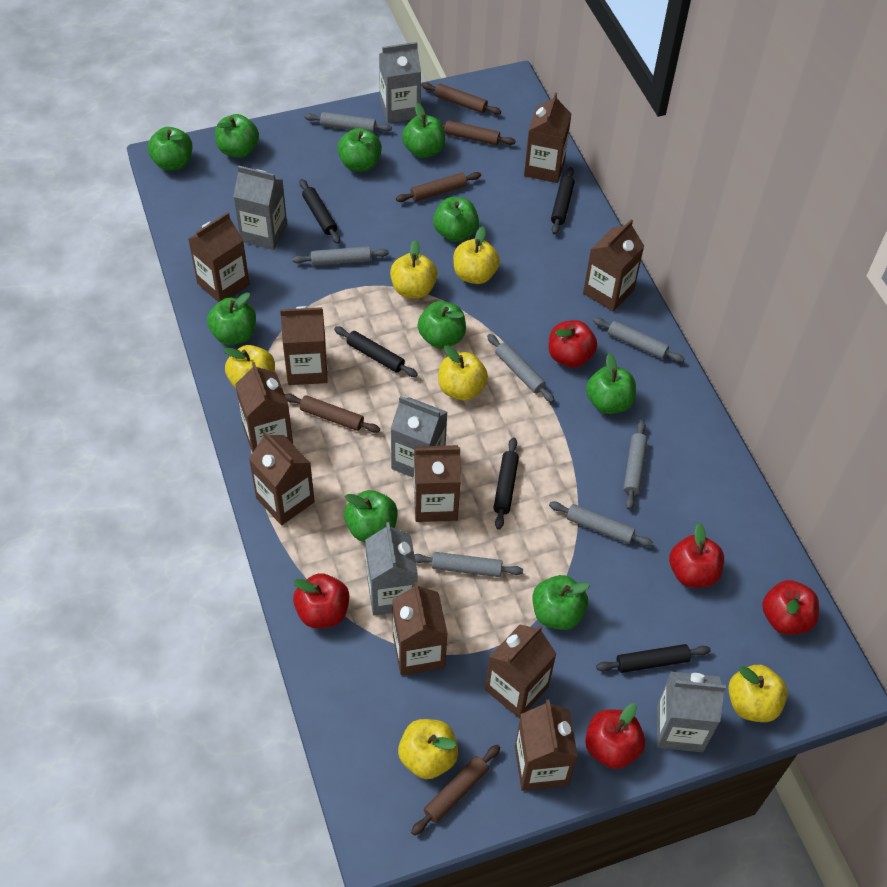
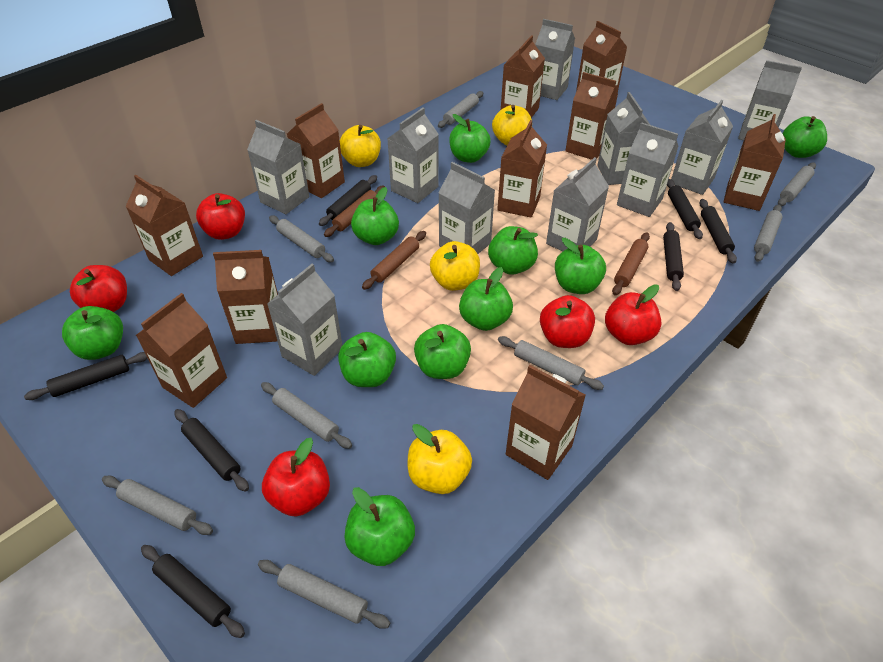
black rolling pin: 5 -> 7
brown rolling pin: 5 -> 3
grey carton: 5 -> 10
grey rolling pin: 7 -> 8
yellow apple: 6 -> 4

